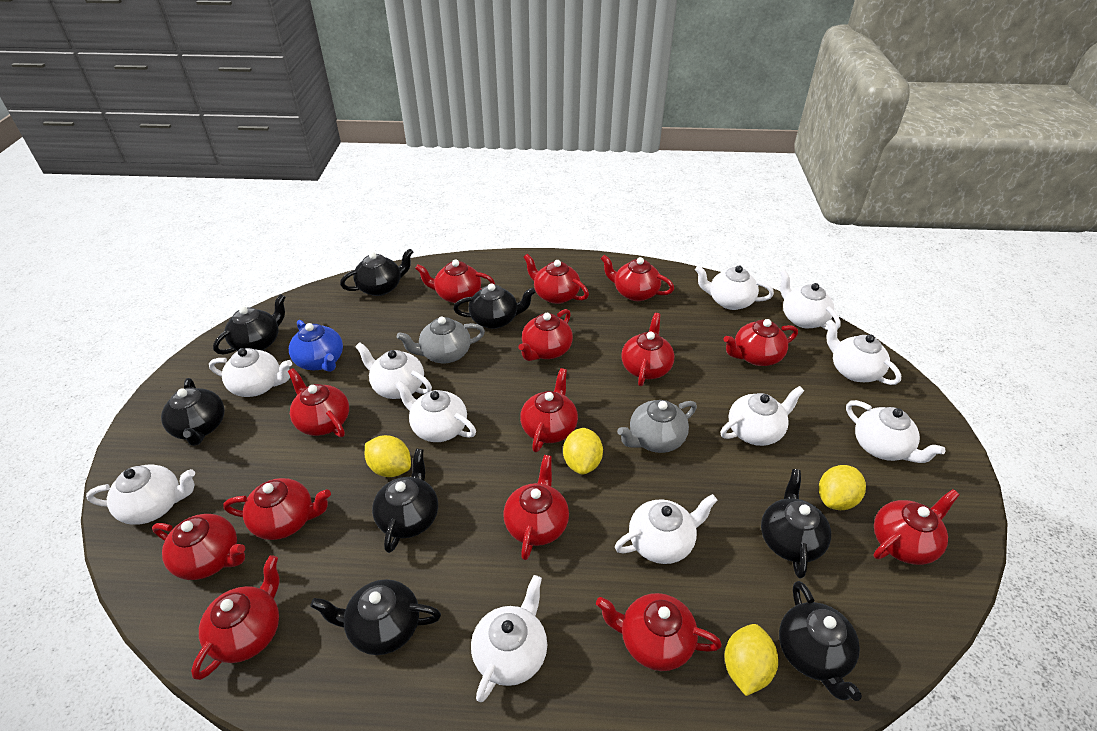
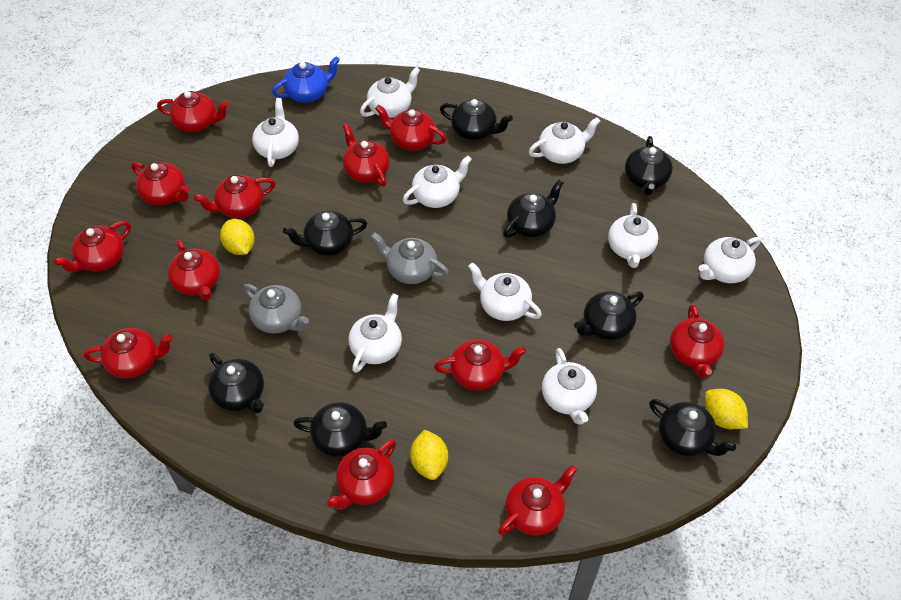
red teapot: 14 -> 12
white teapot: 11 -> 9
yellow lemon: 4 -> 3

